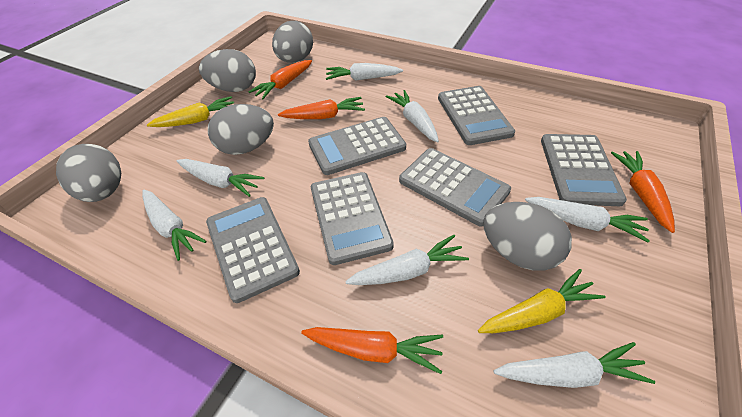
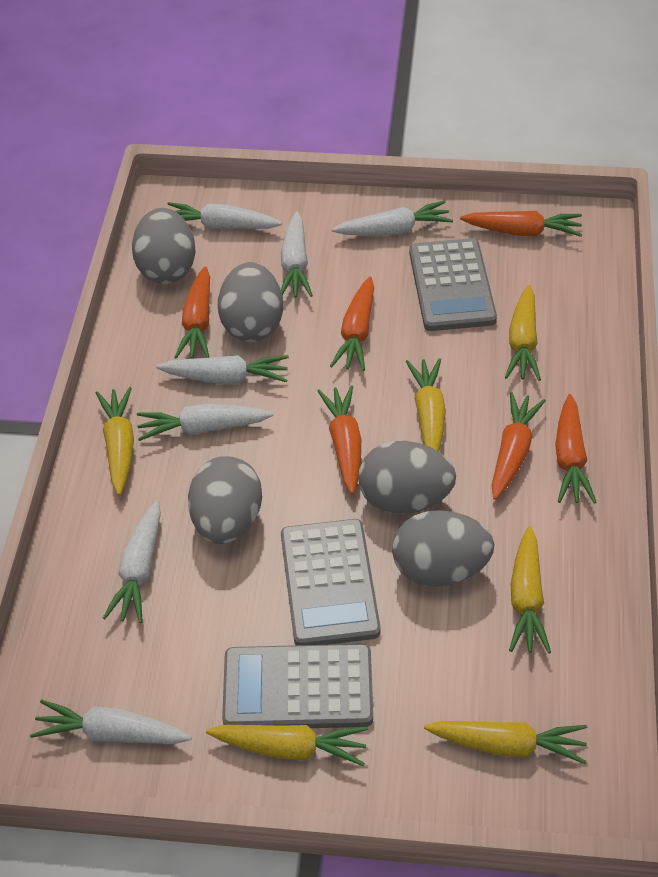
grey calculator: 6 -> 3
orange carrot: 4 -> 6
yellow carrot: 2 -> 6

